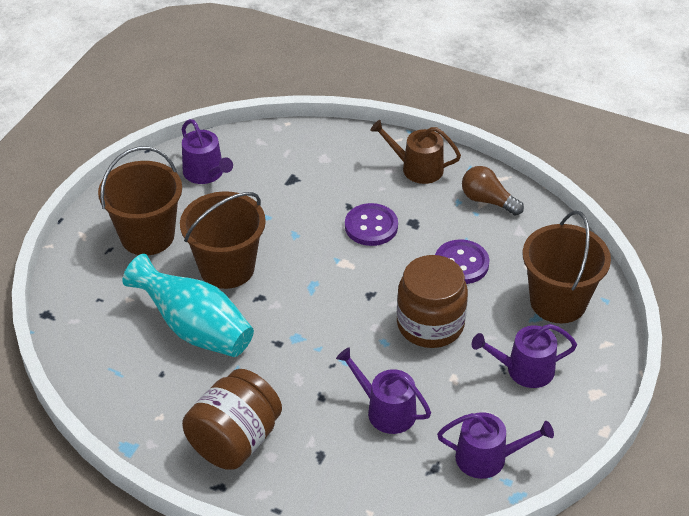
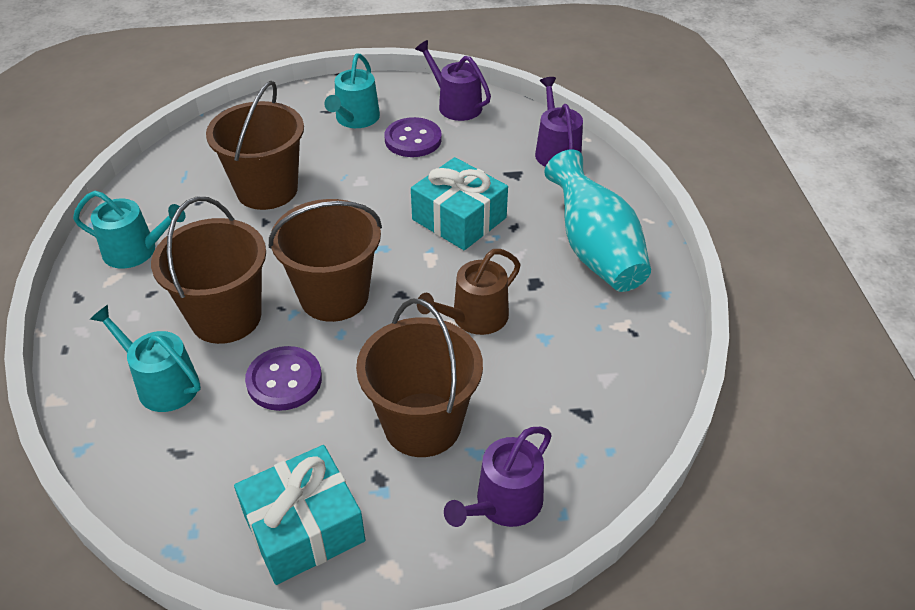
brown bucket: 3 -> 4
brown jar: 2 -> 0
brown light bulb: 1 -> 0
purple watering can: 4 -> 3
turquoise gift: 0 -> 2
turquoise watering can: 0 -> 3

